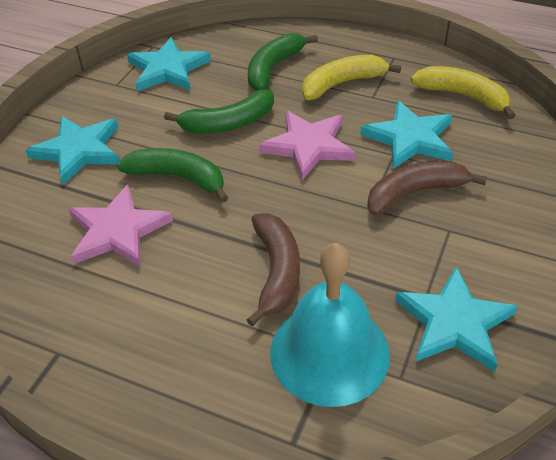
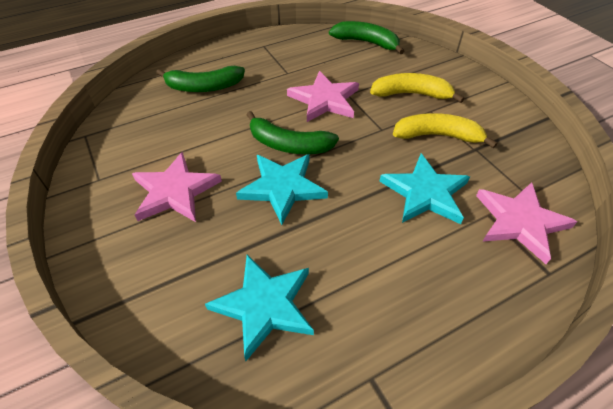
brown banana: 2 -> 0
pink star: 2 -> 3
turquoise bell: 1 -> 0
turquoise star: 4 -> 3

